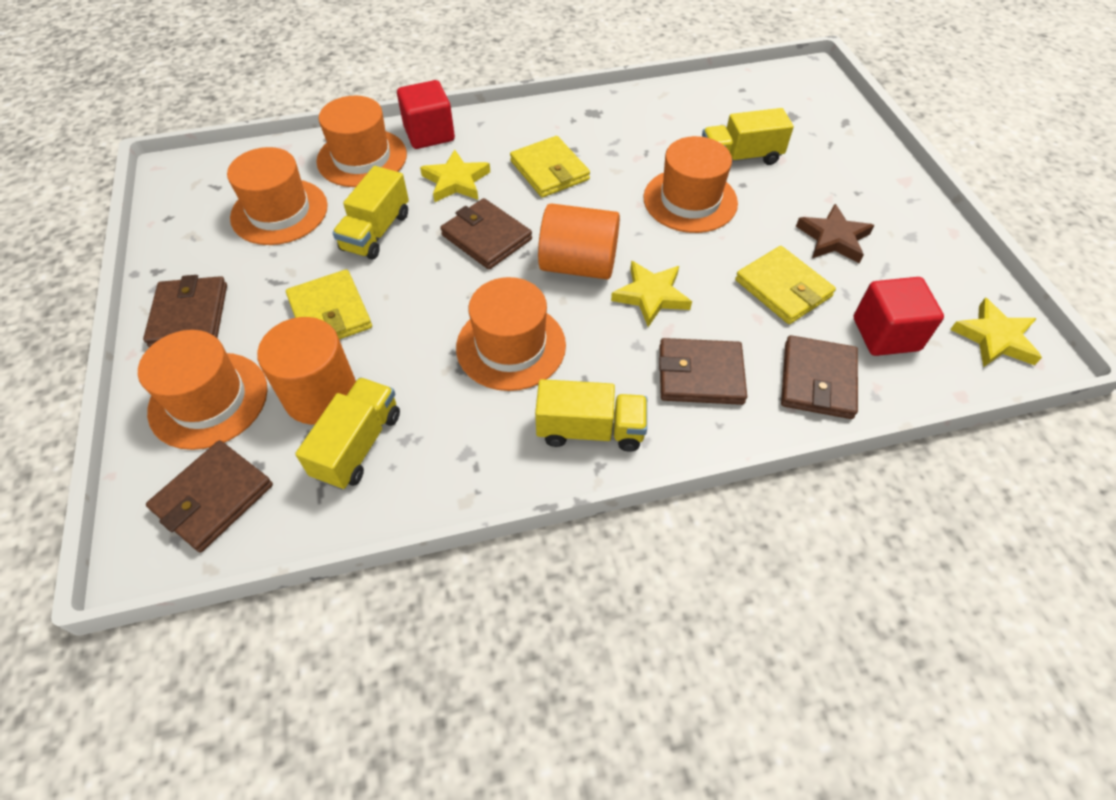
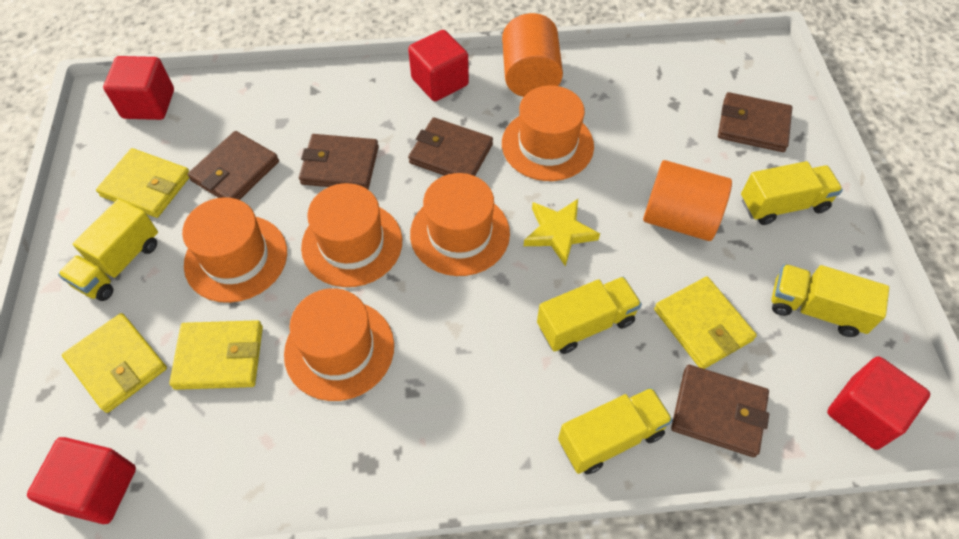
brown star: 1 -> 0
red cube: 2 -> 4
yellow star: 3 -> 1
yellow truck: 4 -> 5
yellow wallet: 3 -> 4

